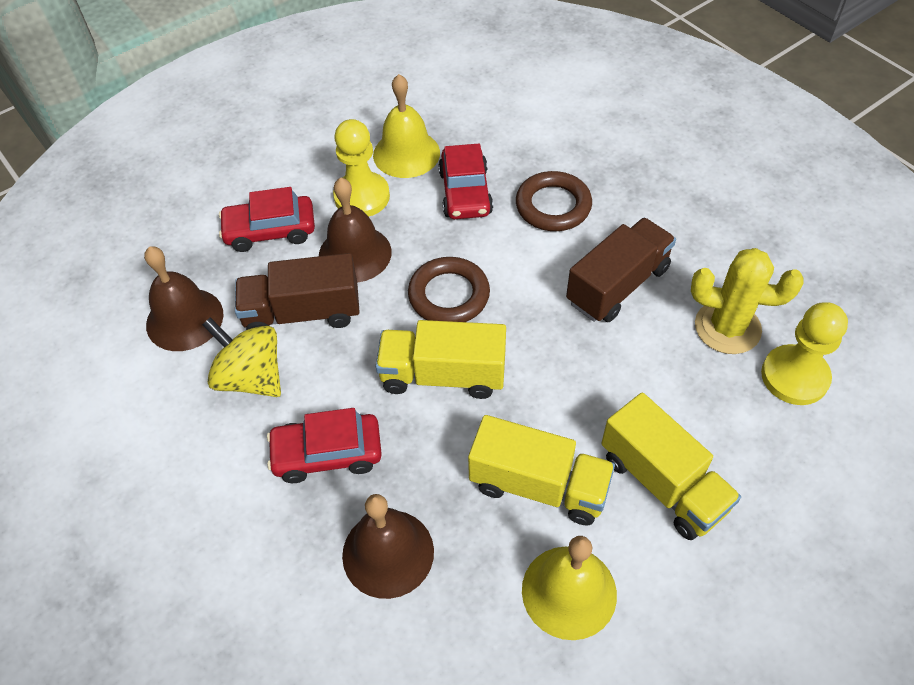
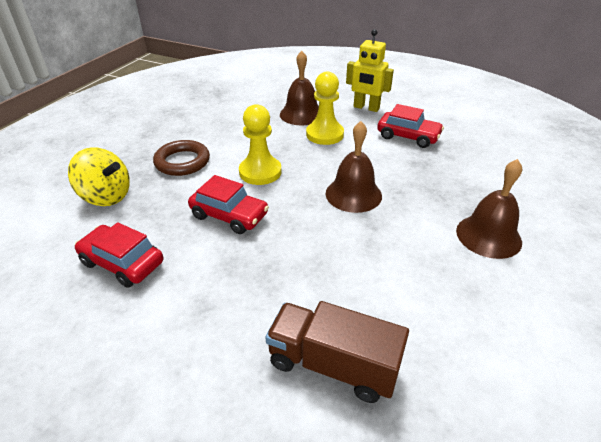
brown ring: 2 -> 1
brown truck: 2 -> 1
yellow bell: 2 -> 0
yellow cactus: 1 -> 0
yellow robot: 0 -> 1
yellow truck: 3 -> 0

